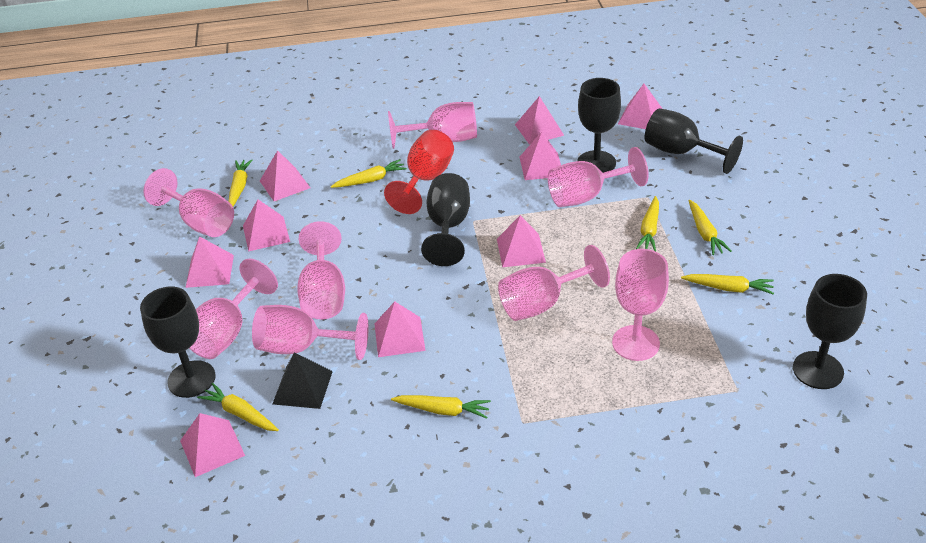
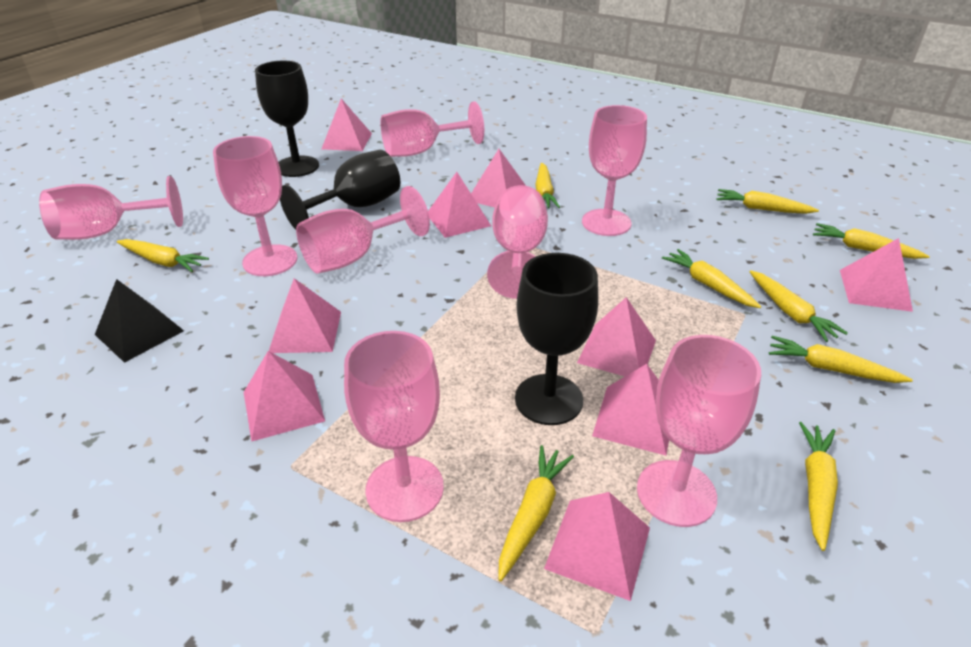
black goblet: 5 -> 3
red goblet: 1 -> 0
yellow carrot: 7 -> 9

